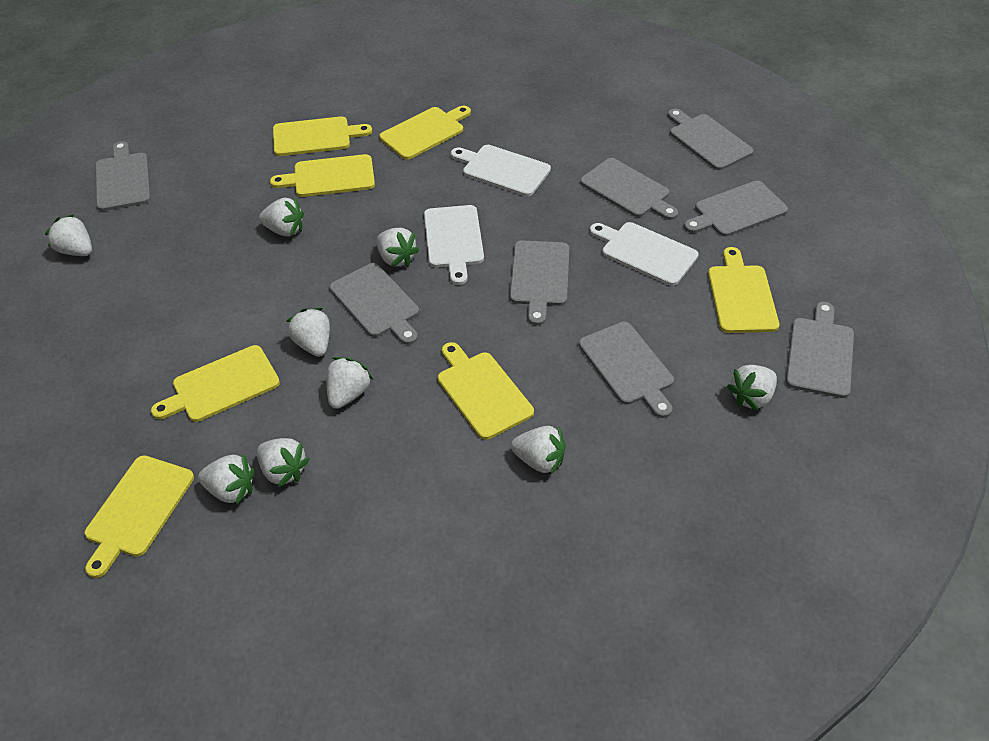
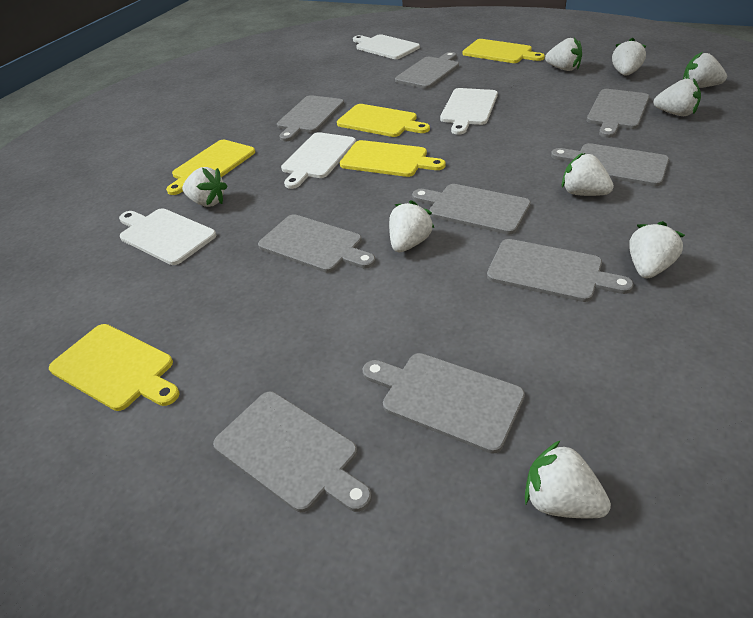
grey cutting board: 8 -> 9
white cutting board: 3 -> 4
yellow cutting board: 7 -> 5

